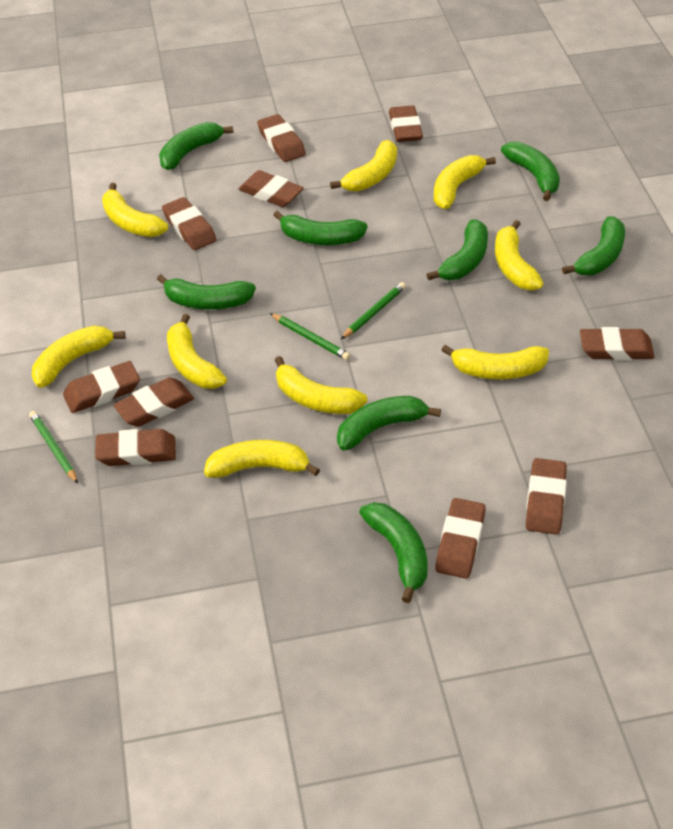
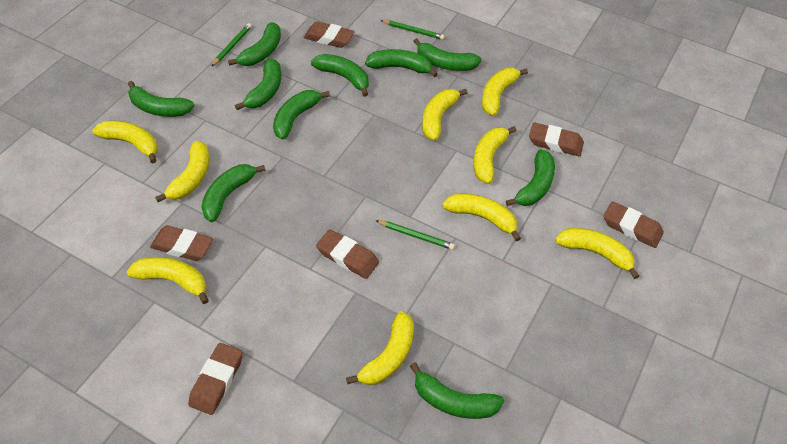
brown eraser: 10 -> 6
green banana: 8 -> 10

